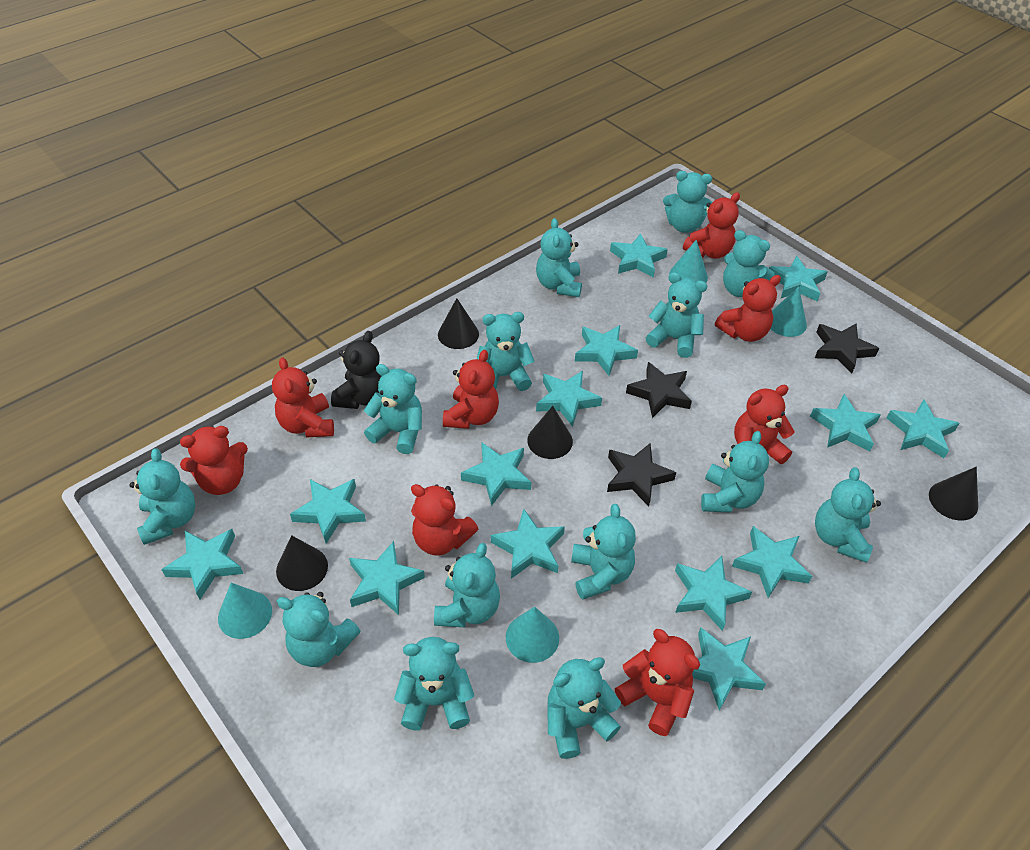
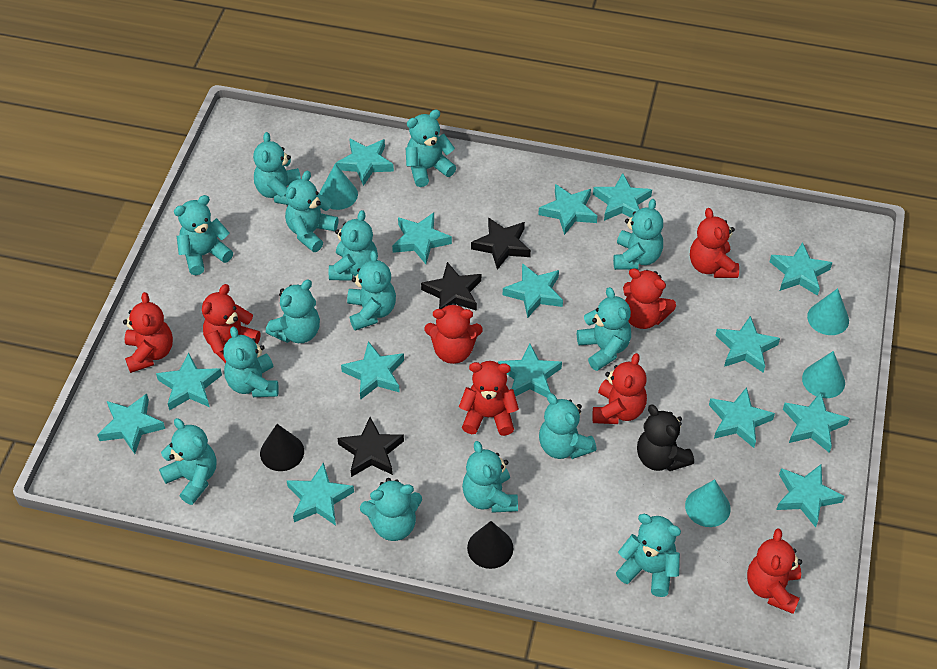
black cone: 4 -> 2
turquoise star: 14 -> 15
turquoise teddy bear: 14 -> 15

